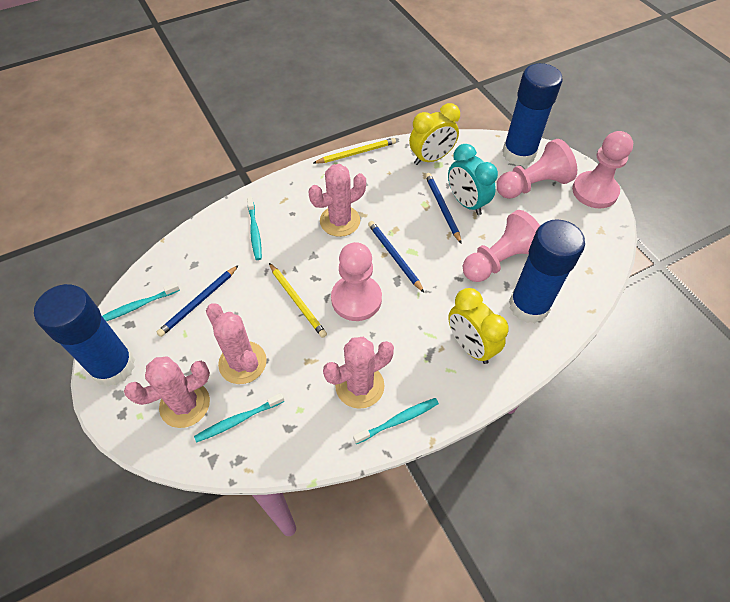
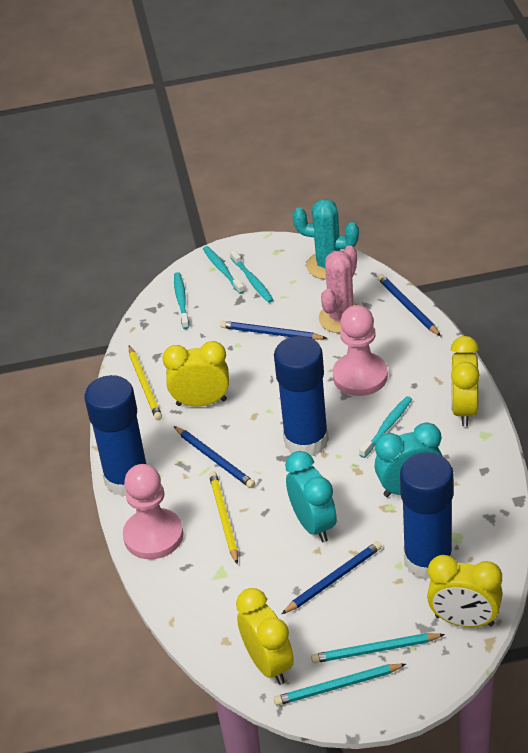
blue pencil: 3 -> 4
pink cactus: 4 -> 1
pink pawn: 4 -> 2
turquoise cactus: 0 -> 1
turquoise clock: 1 -> 2
turquoise pencil: 0 -> 2
yellow clock: 2 -> 4

